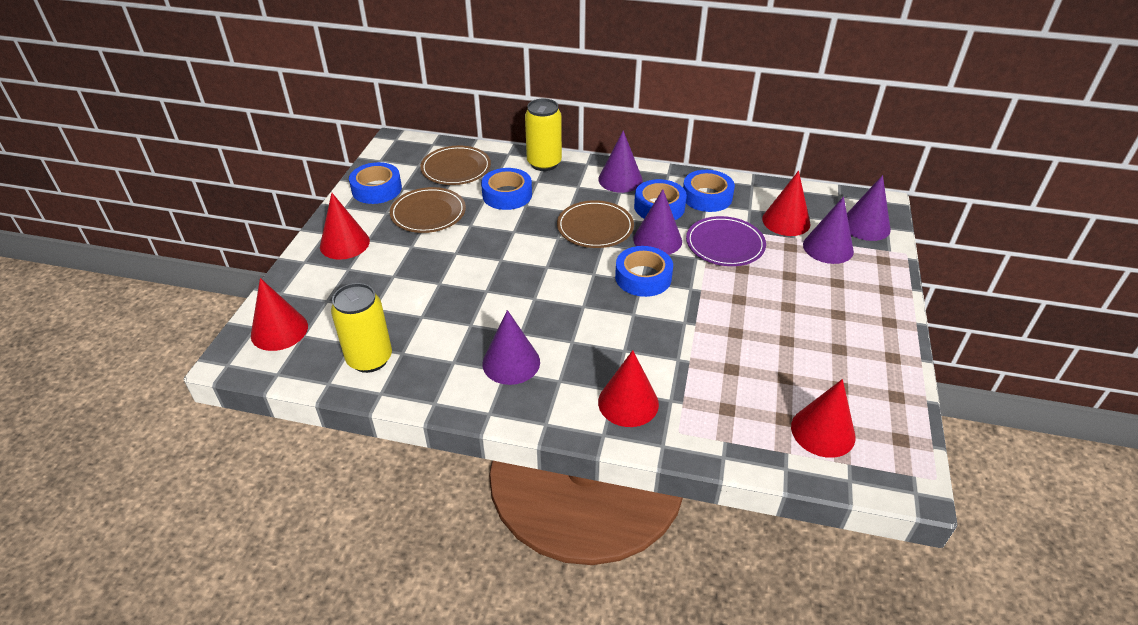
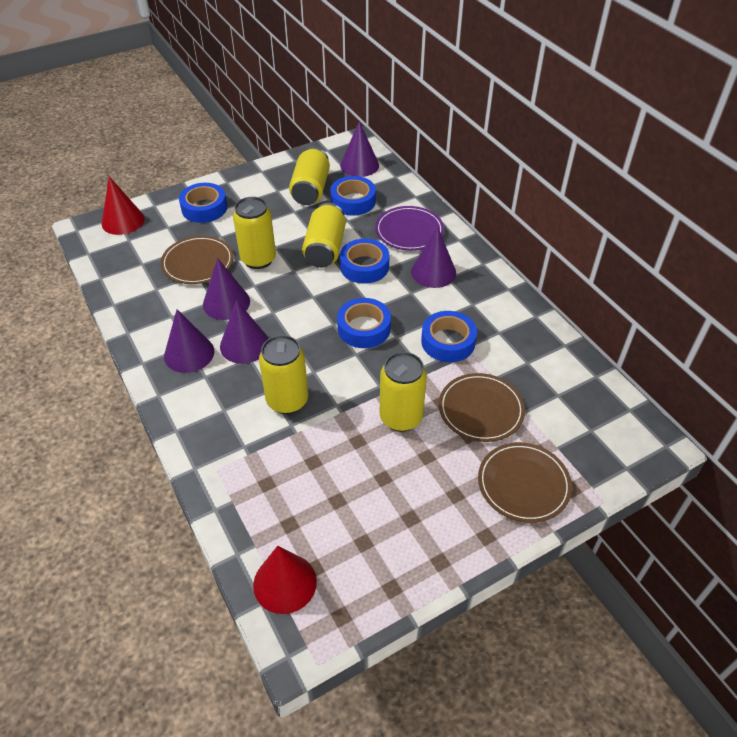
red cone: 5 -> 2
yellow can: 2 -> 5

